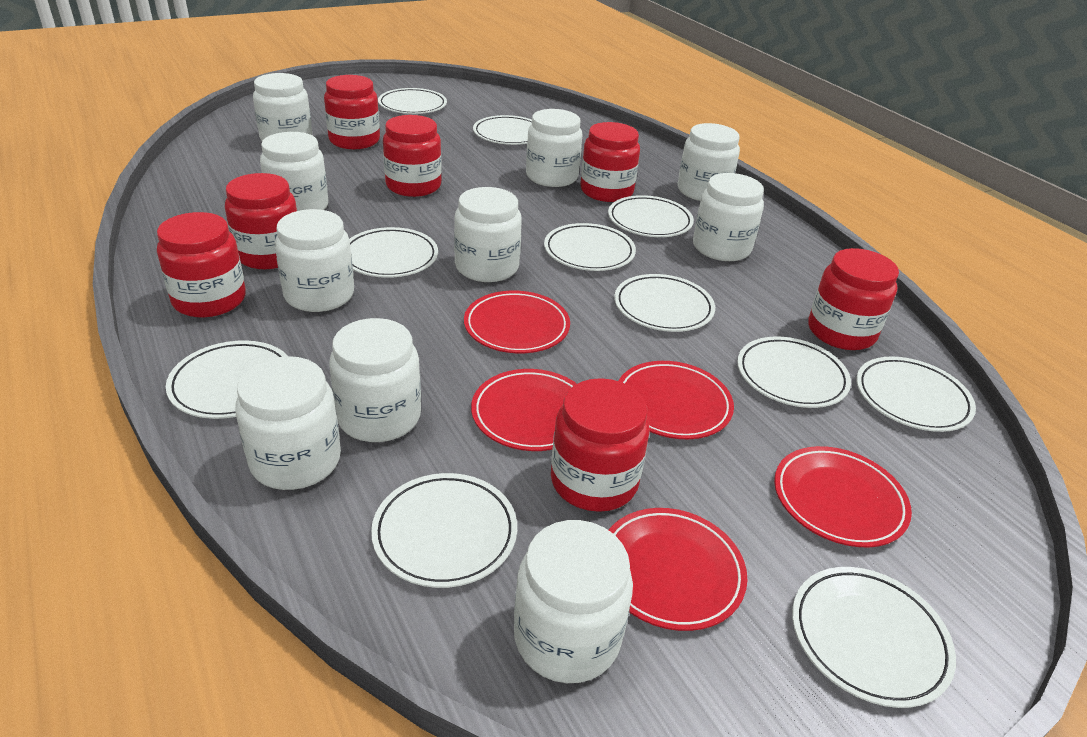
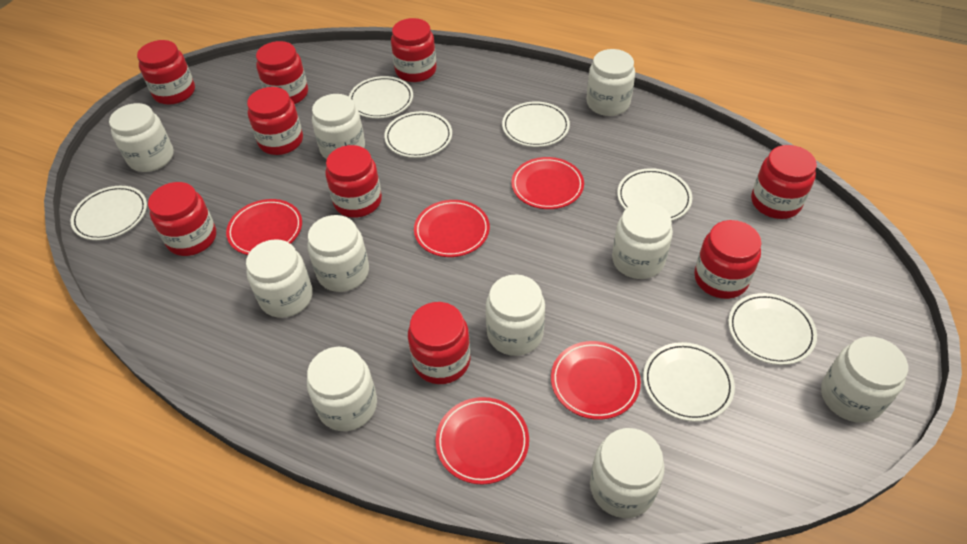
red jar: 7 -> 9
white plate: 11 -> 7

